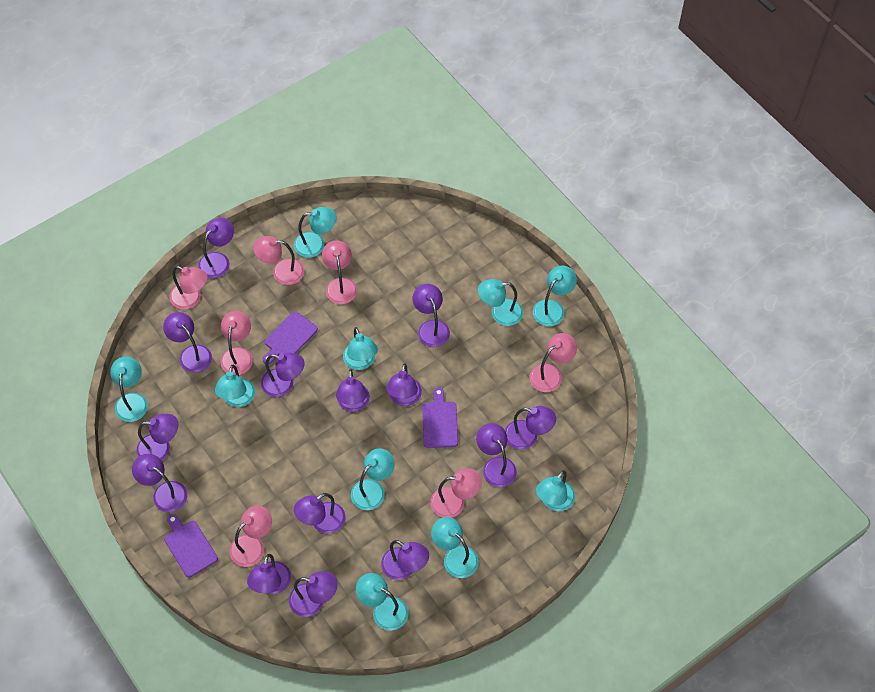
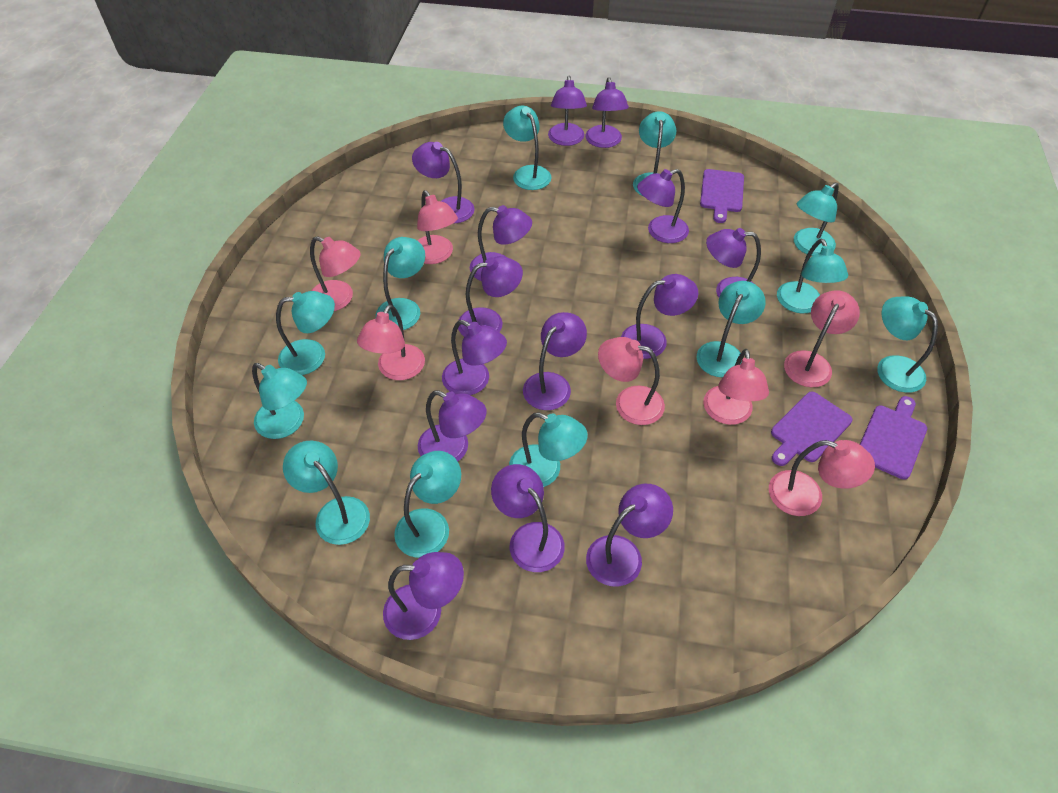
turquoise lamp: 10 -> 12

